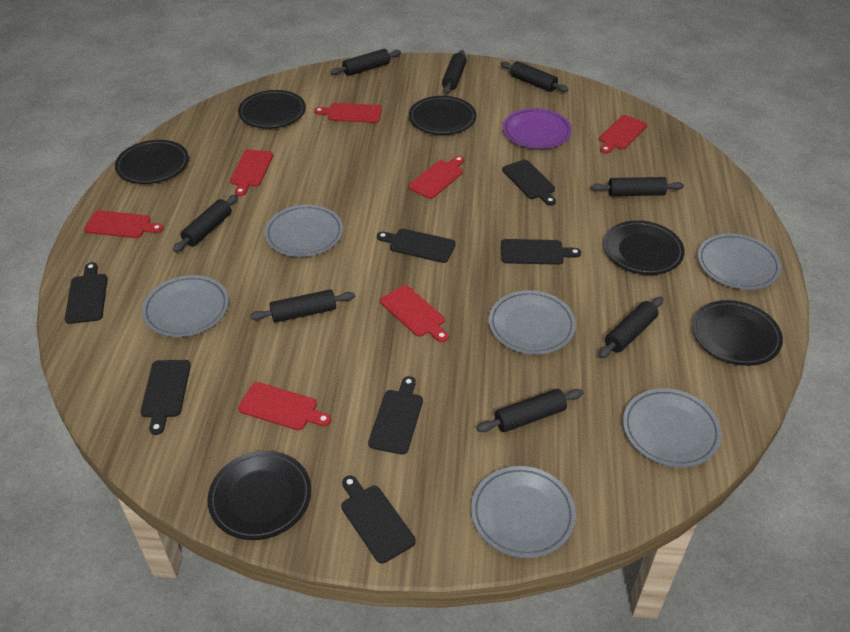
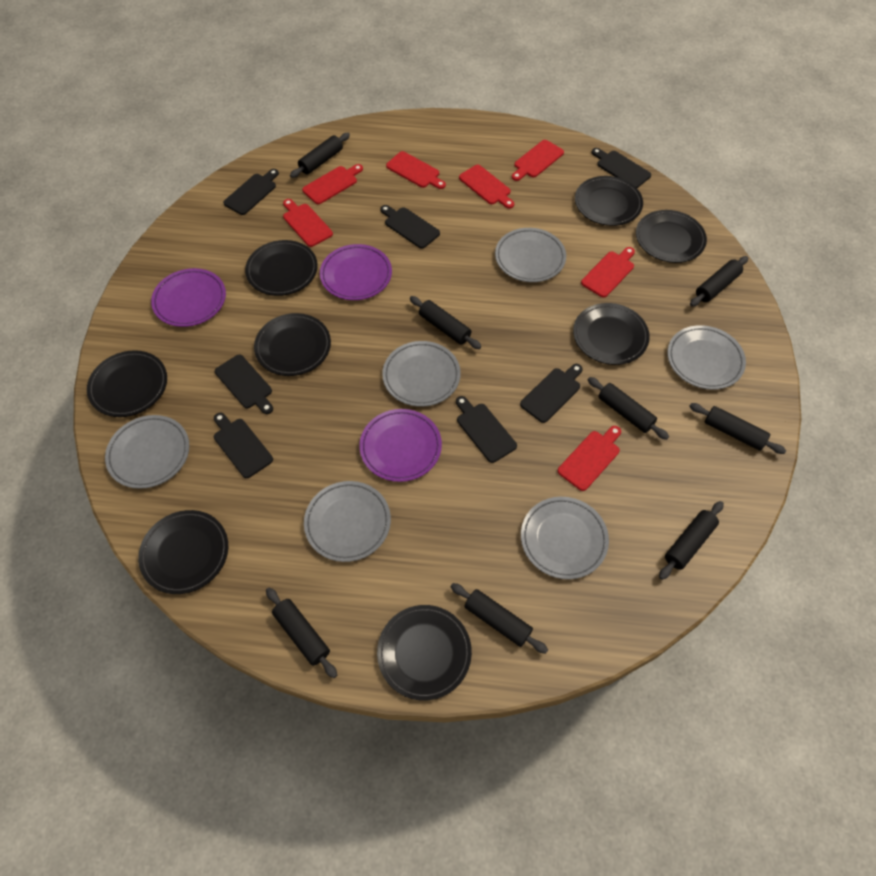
black plate: 6 -> 8
purple plate: 1 -> 3

